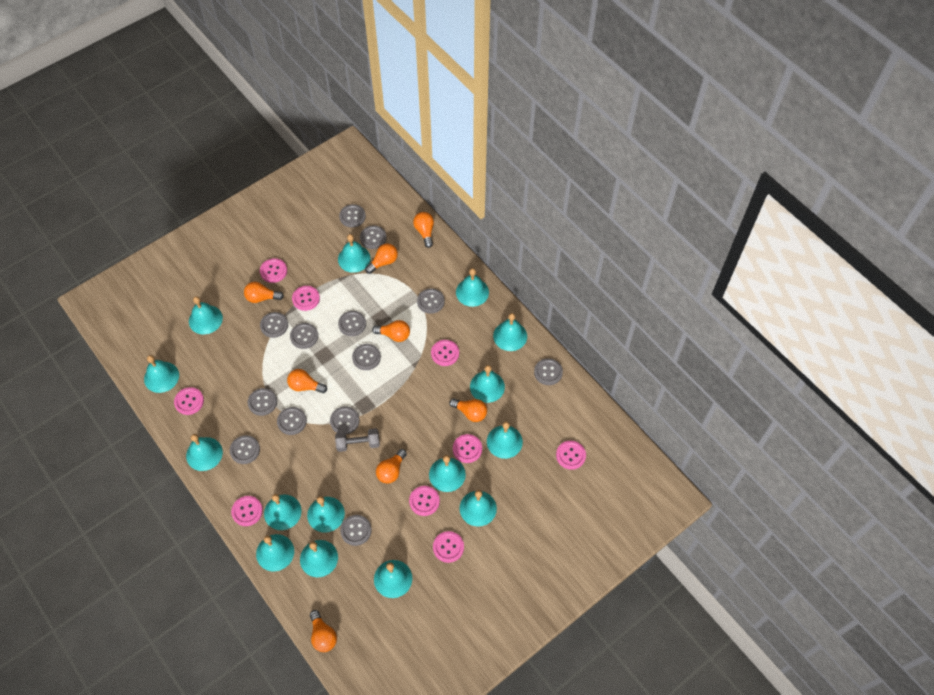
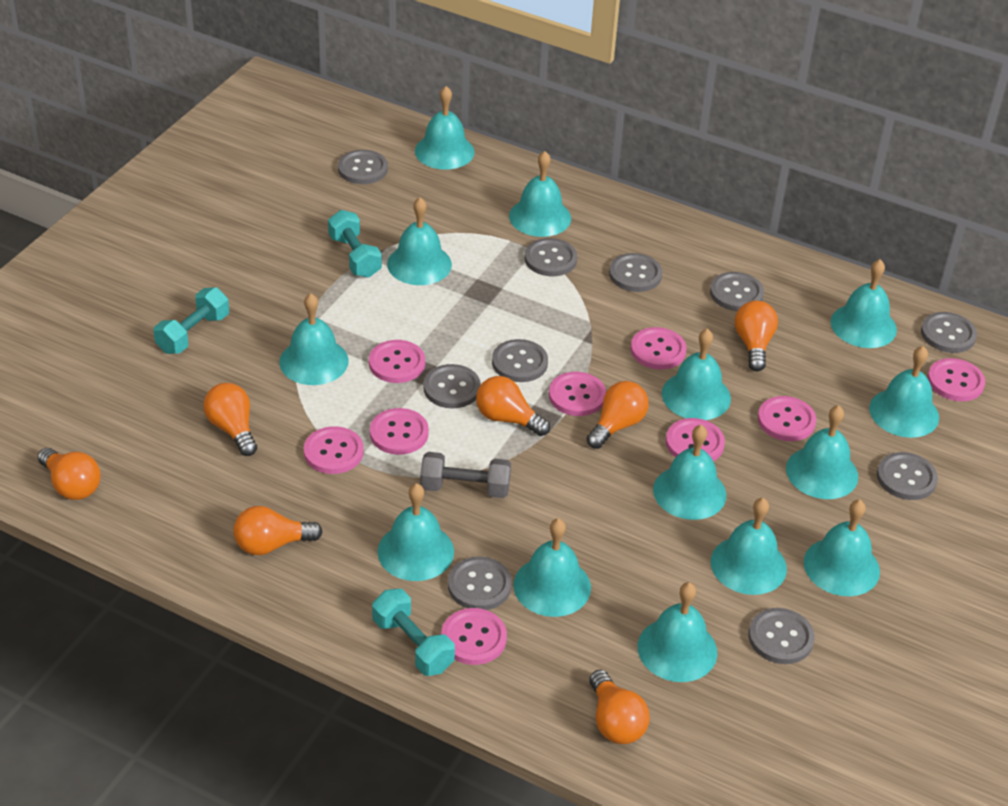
grey button: 13 -> 10
orange light bulb: 8 -> 7
turquoise bell: 15 -> 14
turquoise dumbbell: 0 -> 3

